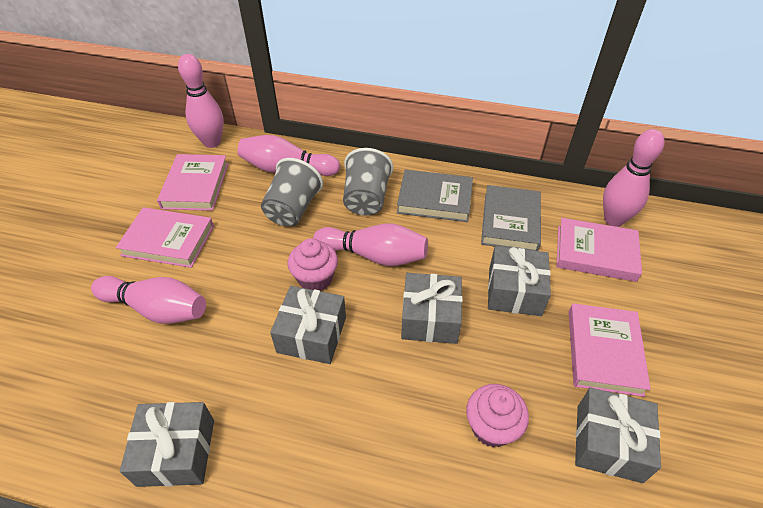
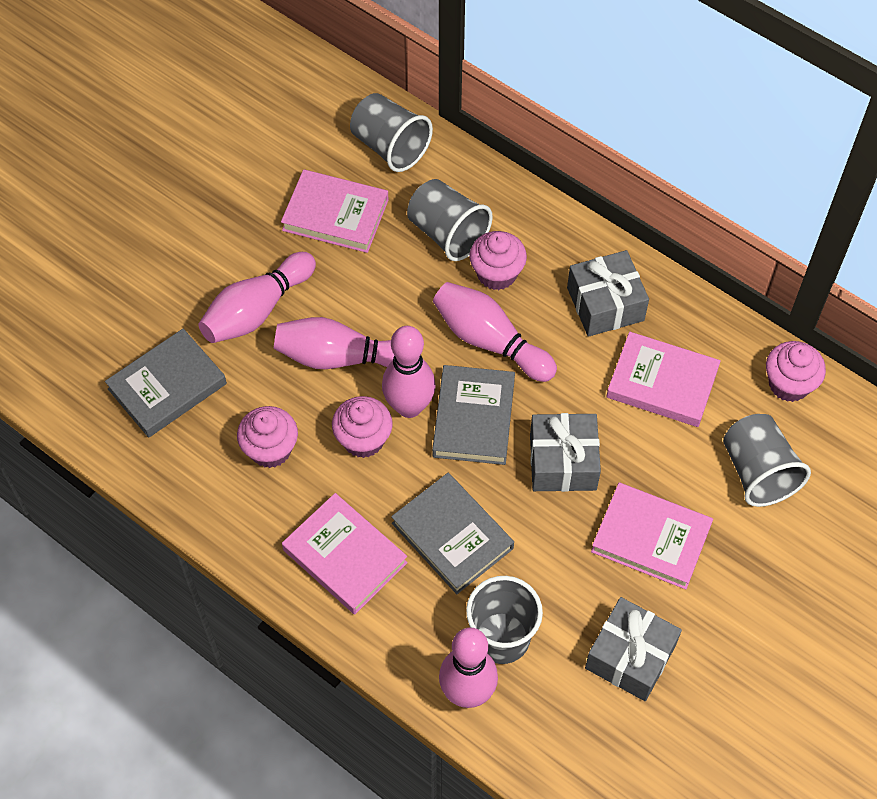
grey book: 2 -> 3
grey cup: 2 -> 4
grey gift: 5 -> 3
pink cupcake: 2 -> 4

